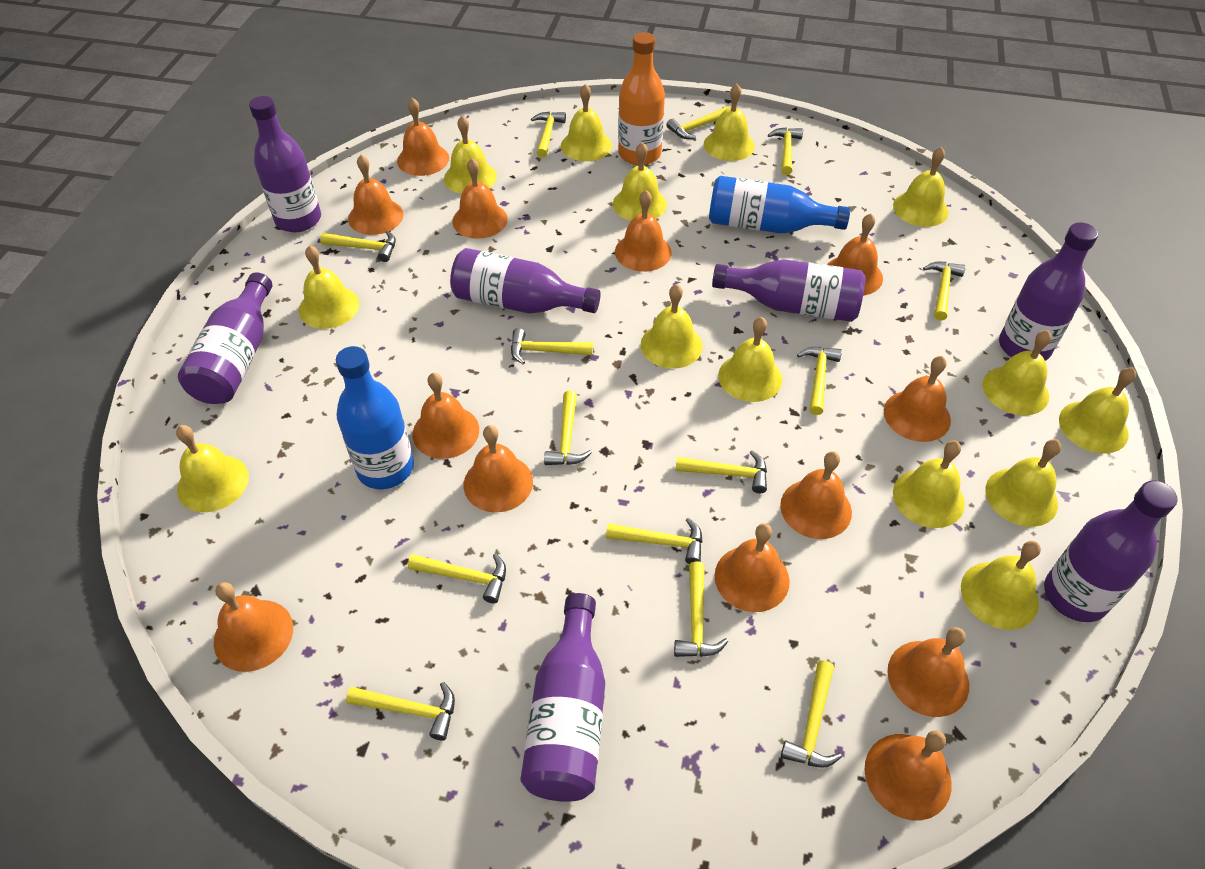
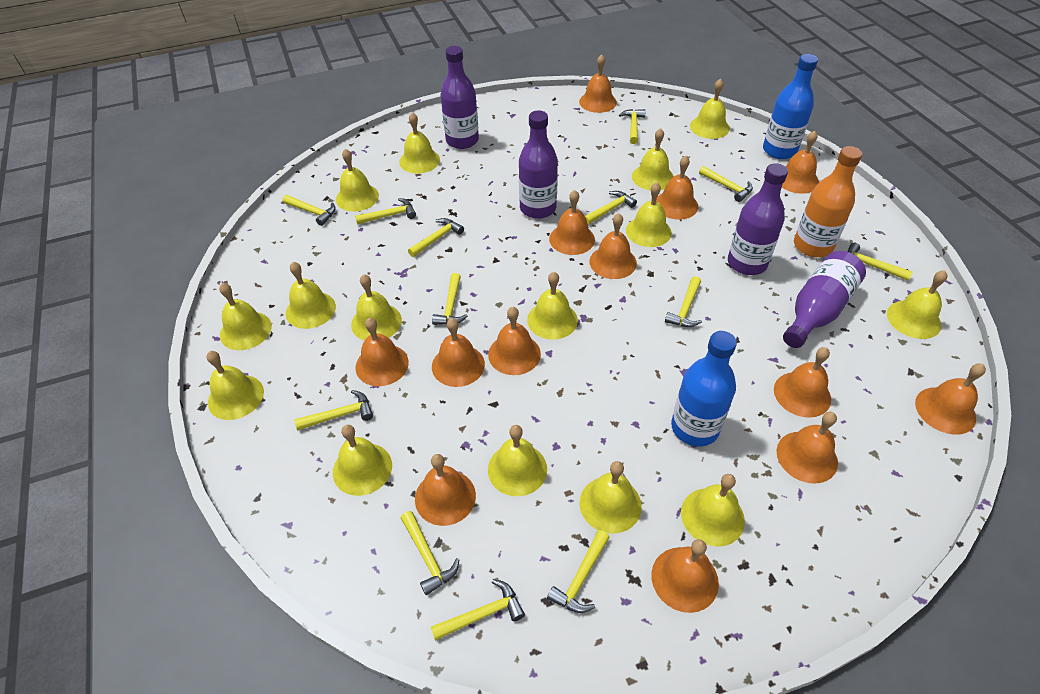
purple bottle: 7 -> 4
yellow bell: 14 -> 15
yellow hammer: 14 -> 13

